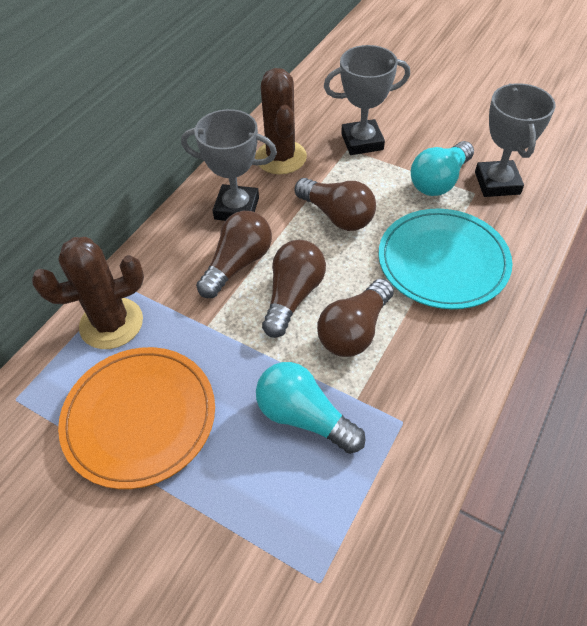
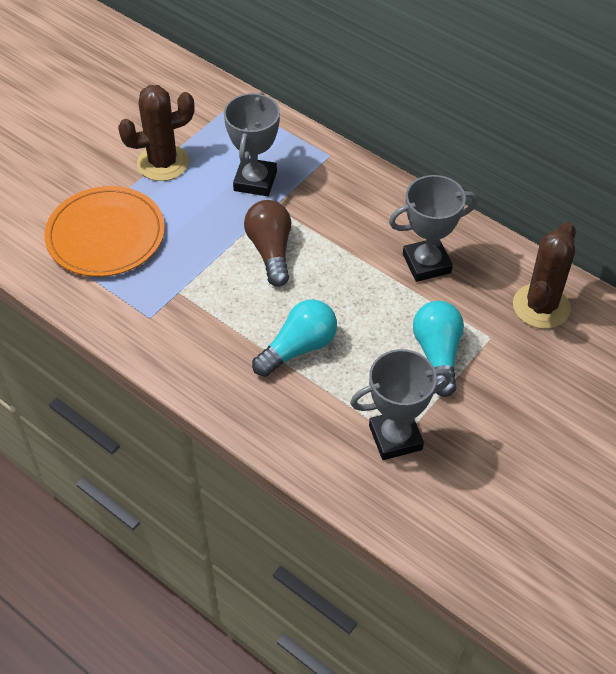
brown light bulb: 4 -> 1
turquoise plate: 1 -> 0

